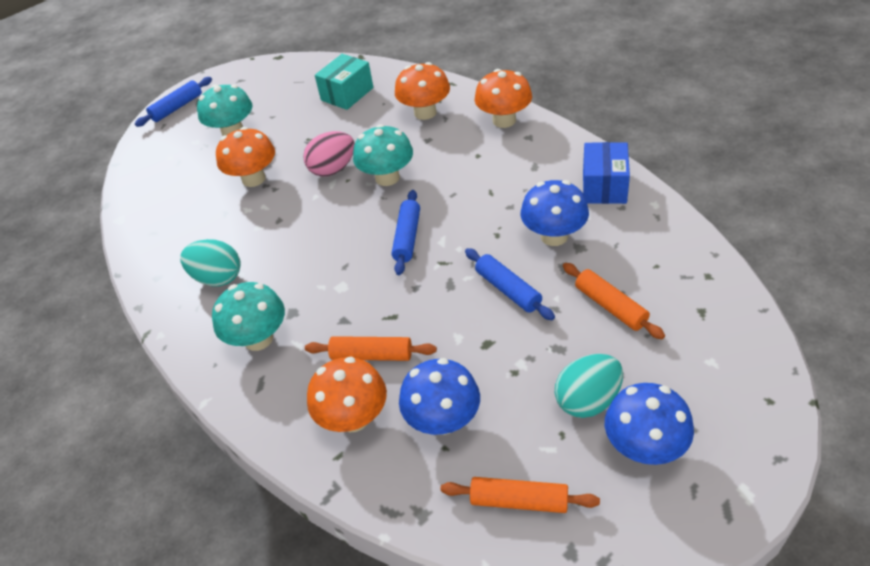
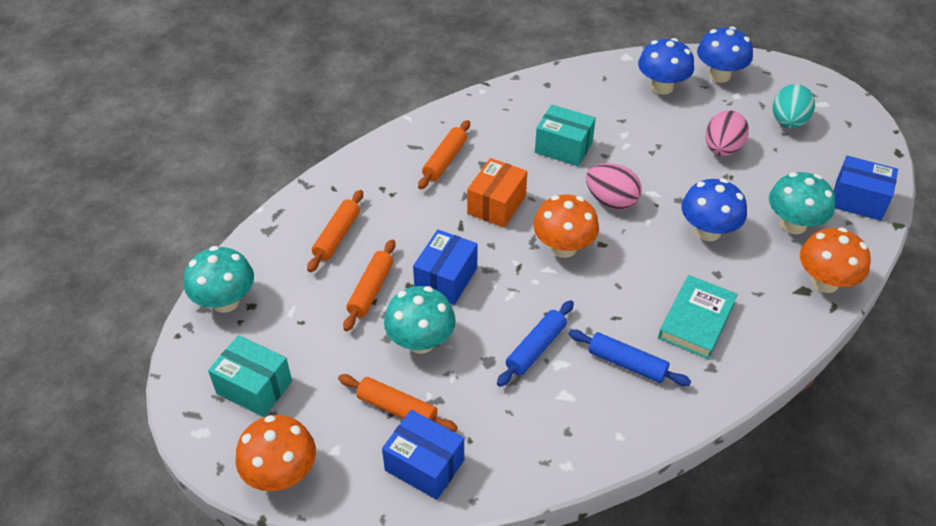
blue box: 1 -> 3
blue rolling pin: 3 -> 2
orange box: 0 -> 1
orange mushroom: 4 -> 3
orange rolling pin: 3 -> 4
pink egg: 1 -> 2
turquoise book: 0 -> 1
turquoise box: 1 -> 2
turquoise egg: 2 -> 1

